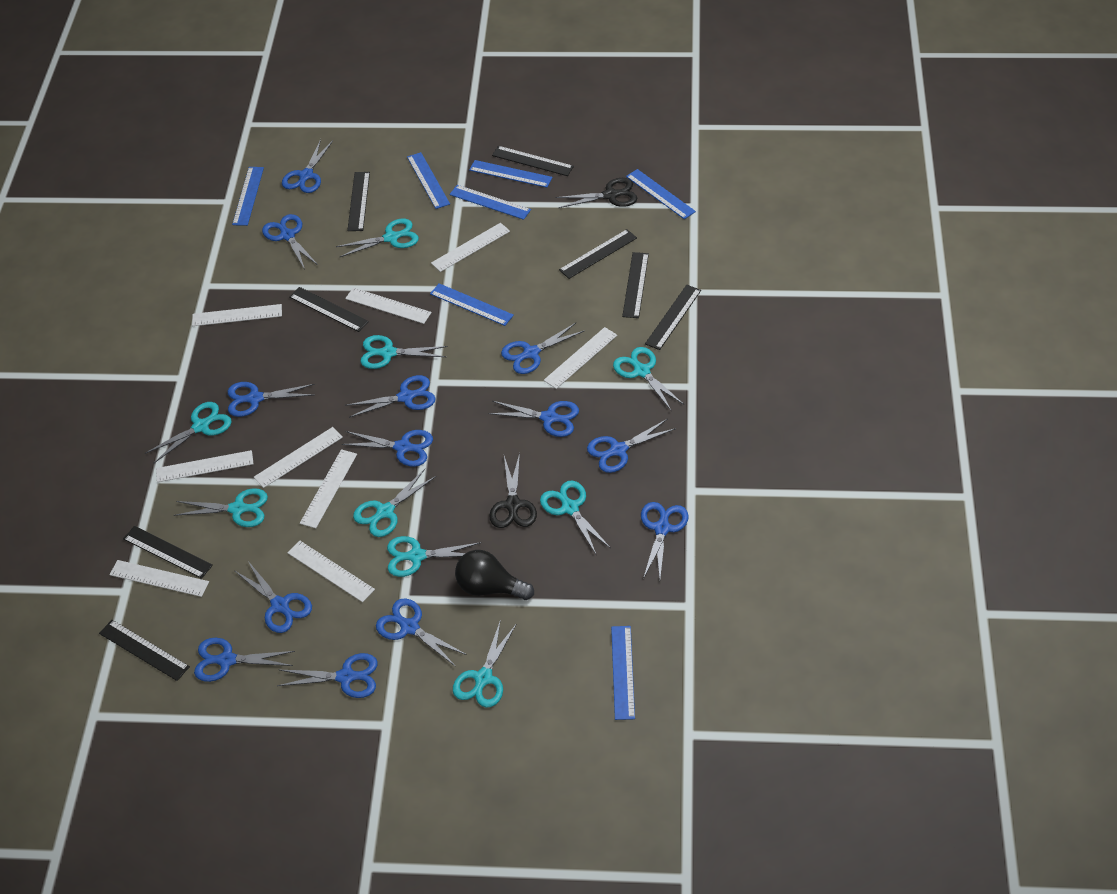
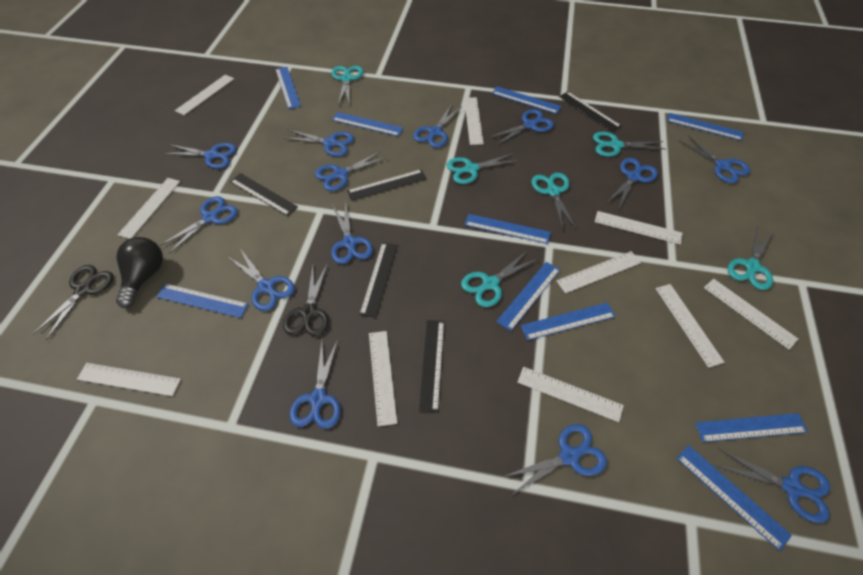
black ruler: 8 -> 5
blue ruler: 7 -> 10
turquoise scissors: 9 -> 6
white ruler: 9 -> 10

